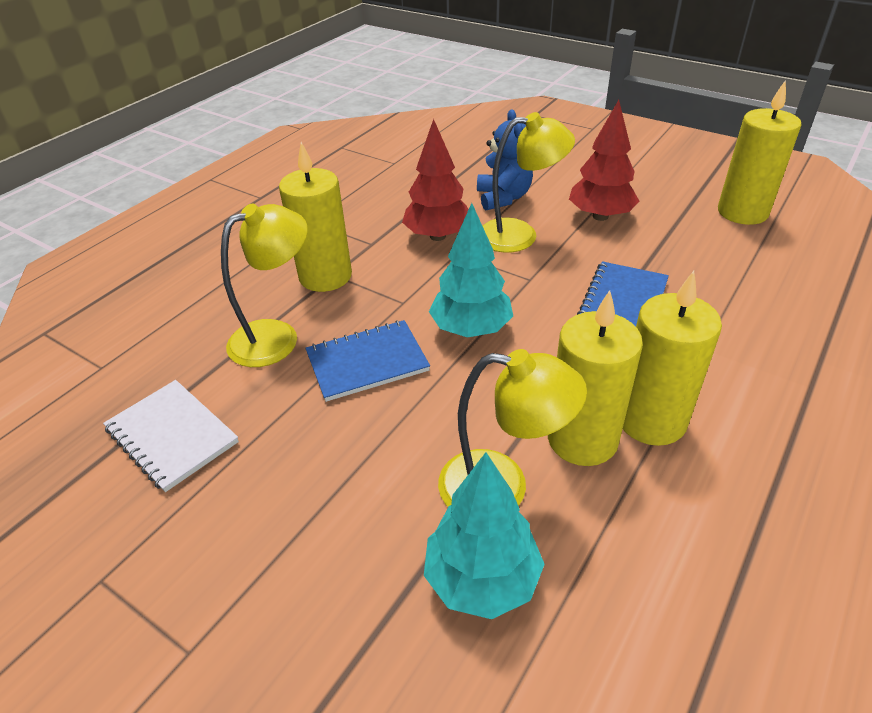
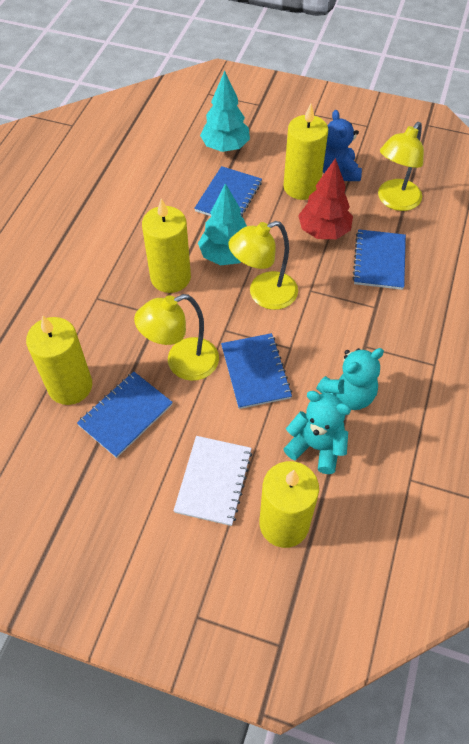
blue notebook: 2 -> 4
red tree: 2 -> 1
turquoise teddy bear: 0 -> 2

